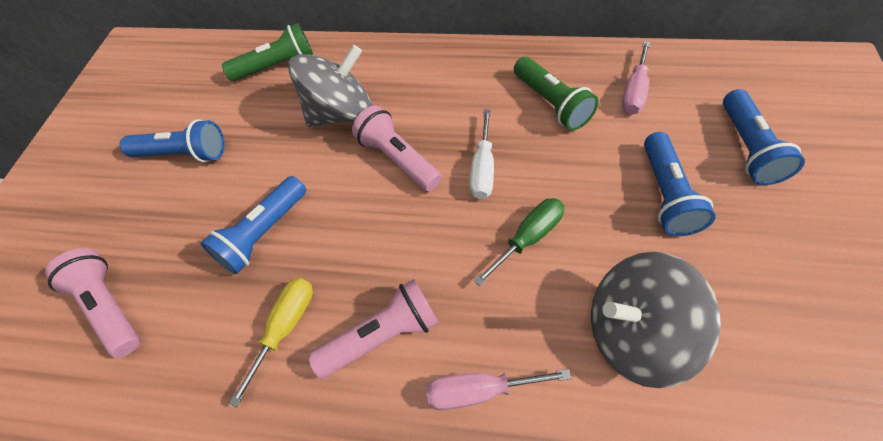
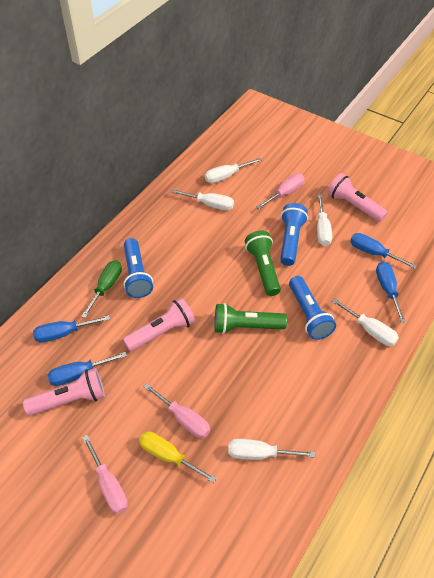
blue flashlight: 4 -> 3
blue screwdriver: 0 -> 4
grey spinning top: 2 -> 0
pink screwdriver: 2 -> 3
white screwdriver: 1 -> 5

